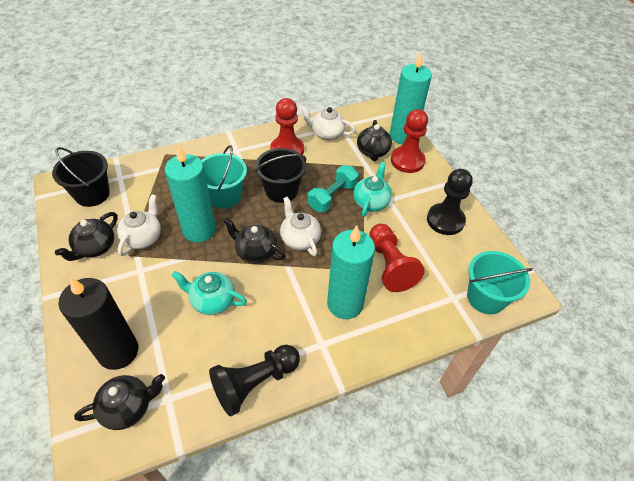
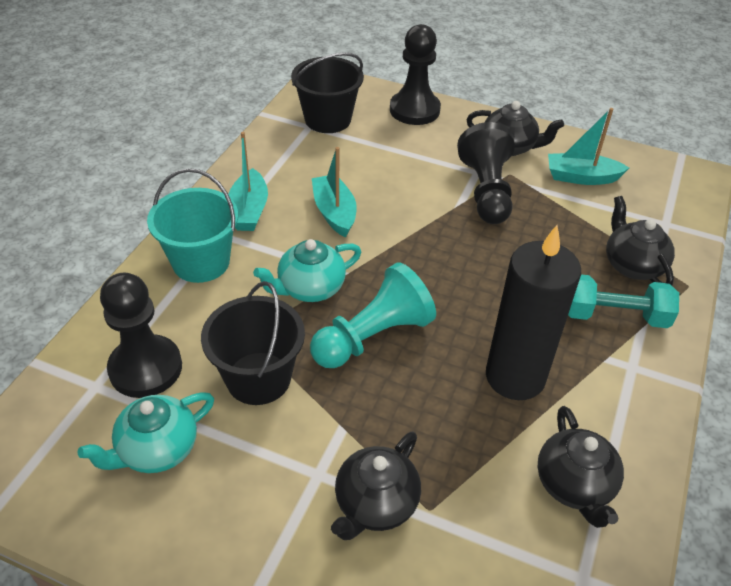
black pawn: 2 -> 3
red pawn: 3 -> 0
turquoise boat: 0 -> 3
turquoise bucket: 2 -> 1
turquoise candle: 3 -> 0
turquoise pawn: 0 -> 1
white teapot: 3 -> 0

